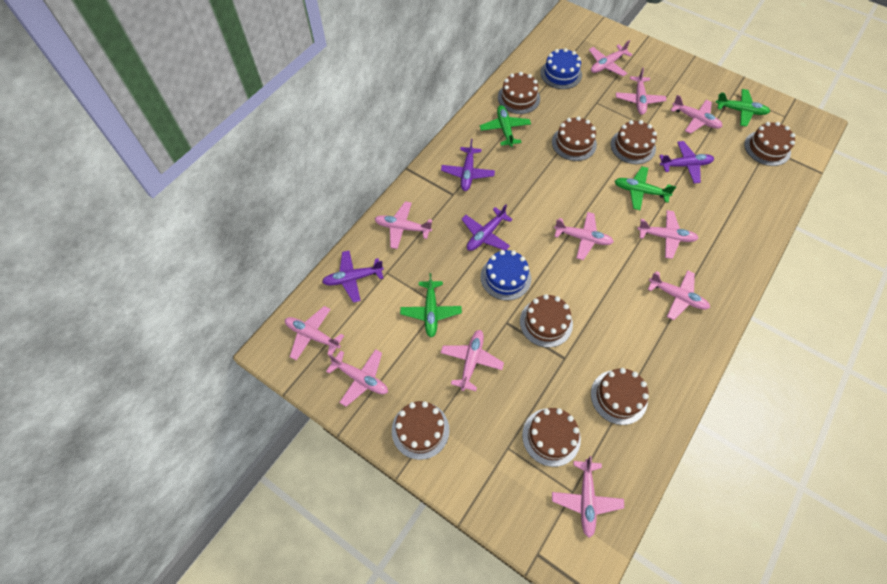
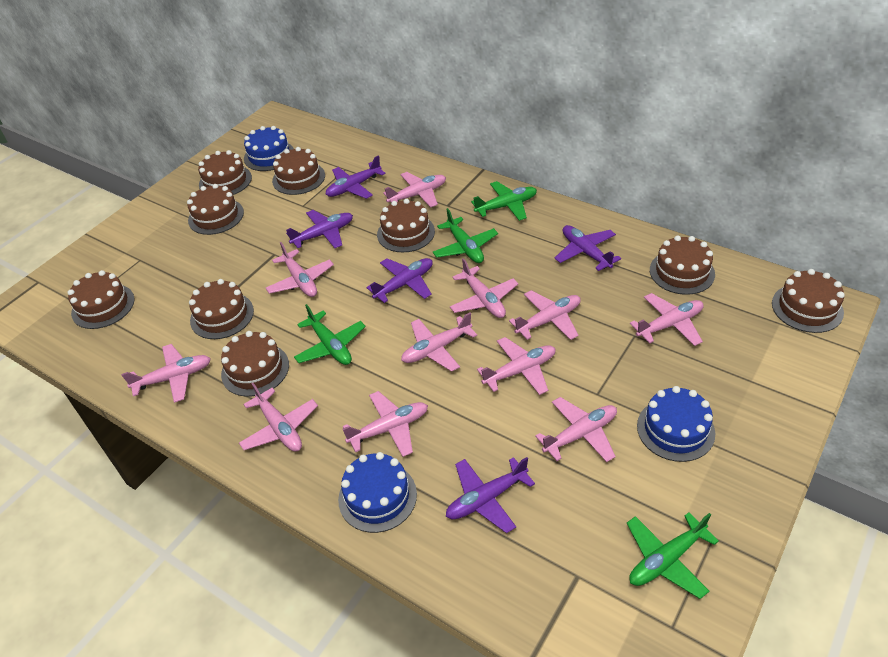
blue cake: 2 -> 3
brown cake: 8 -> 9
purple plane: 4 -> 5

